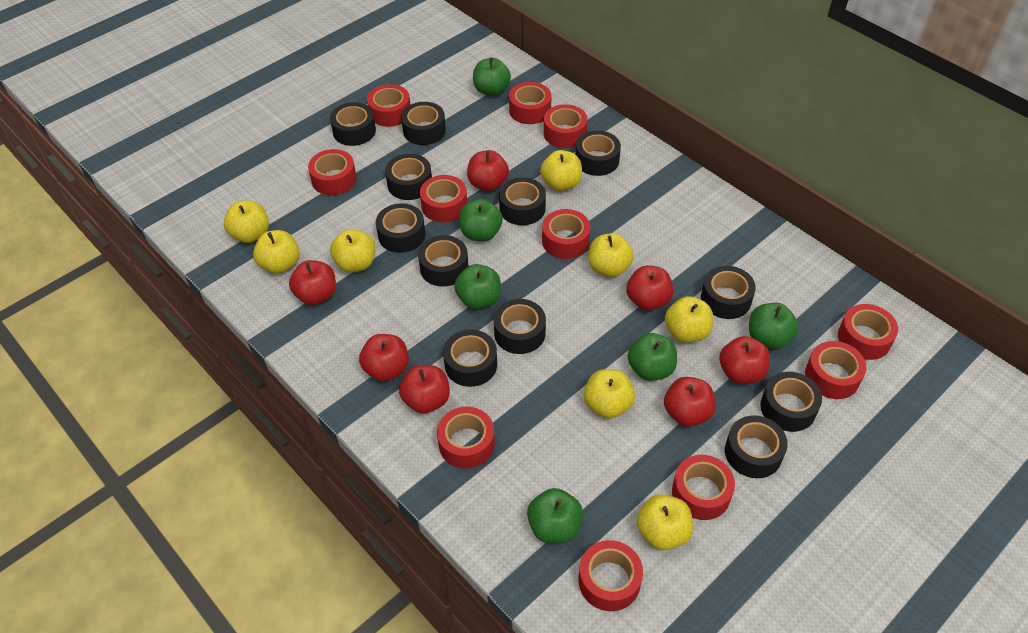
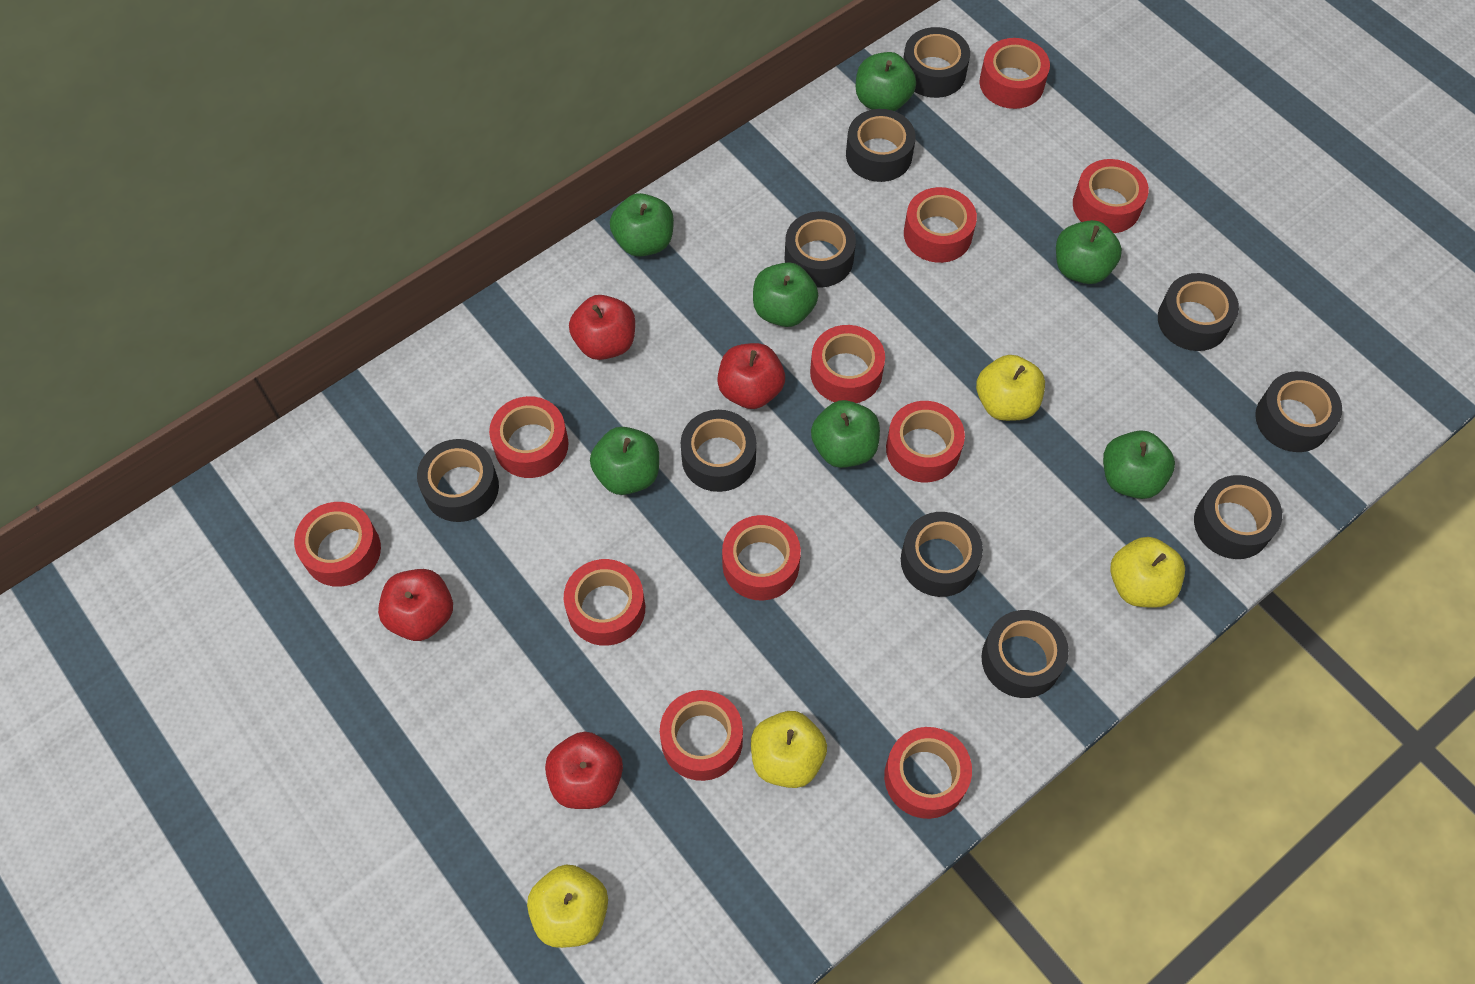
black tape: 12 -> 10
green apple: 6 -> 7
red apple: 7 -> 4
yellow apple: 8 -> 4

